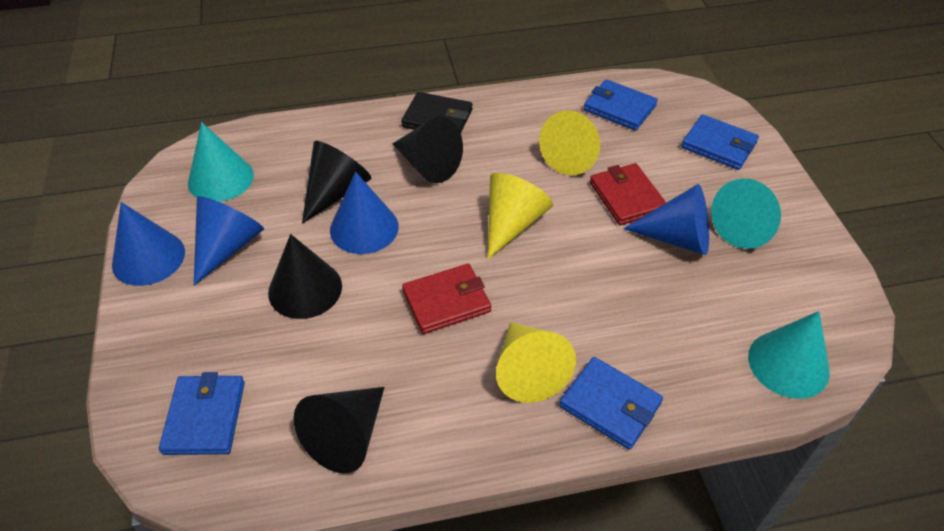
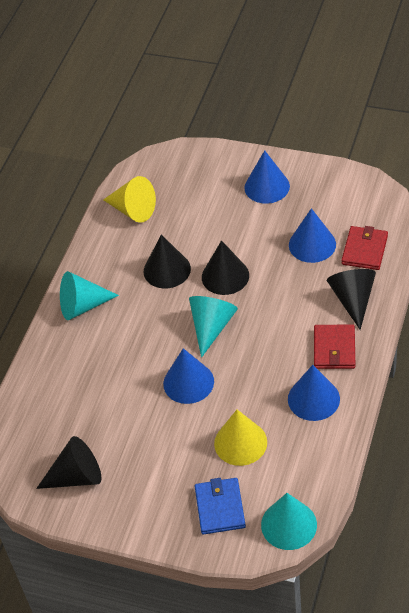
black wallet: 1 -> 0
blue wallet: 4 -> 1
yellow cone: 3 -> 2

